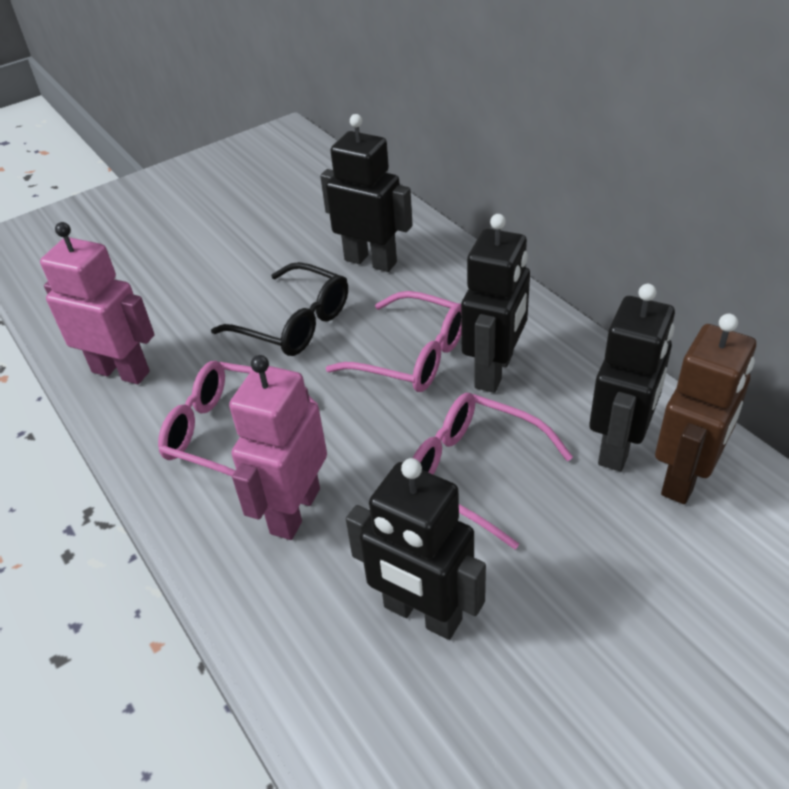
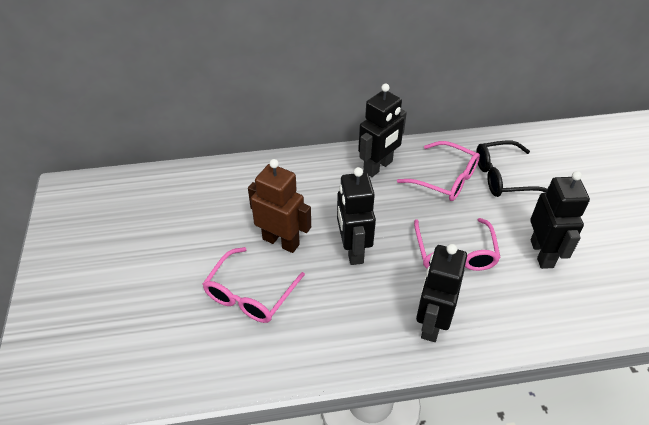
pink robot: 2 -> 0

